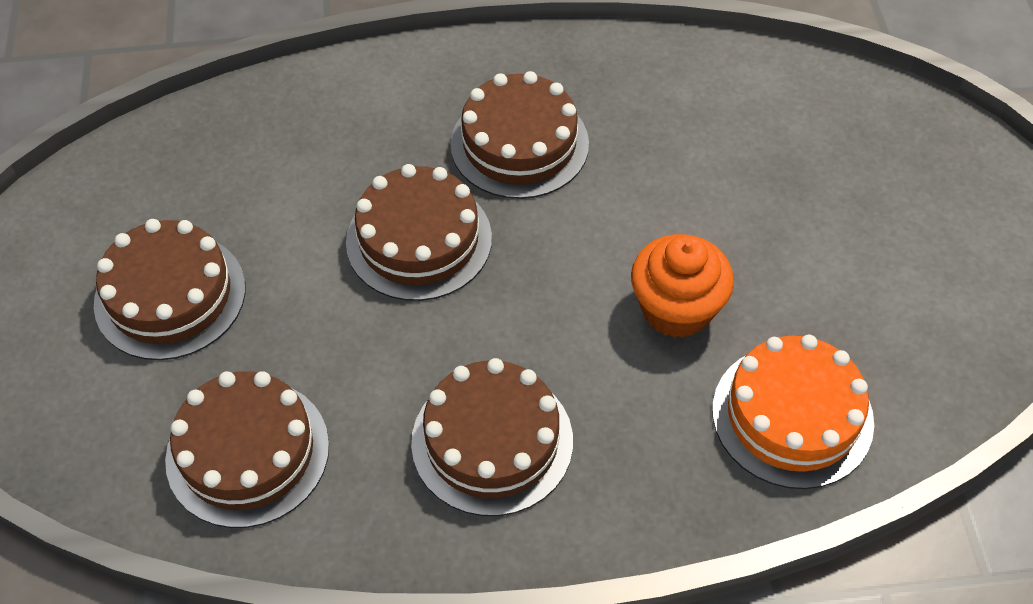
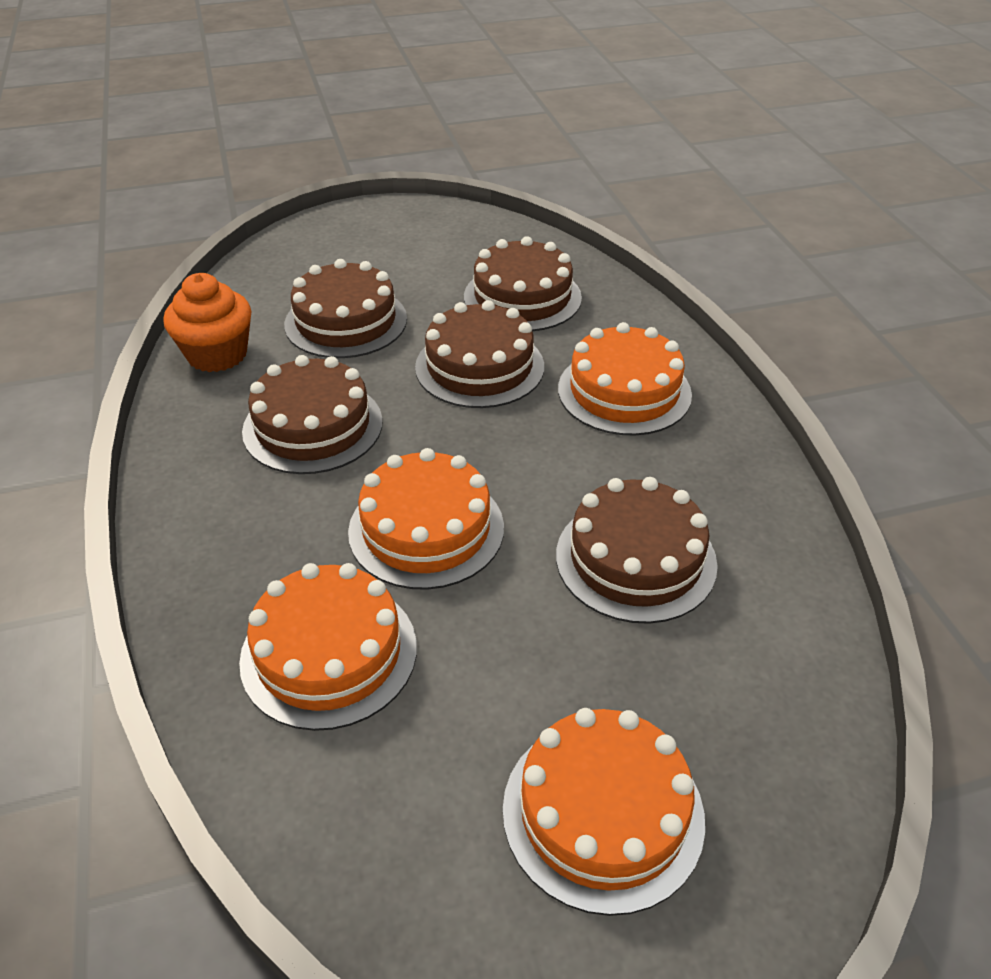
orange cake: 1 -> 4

